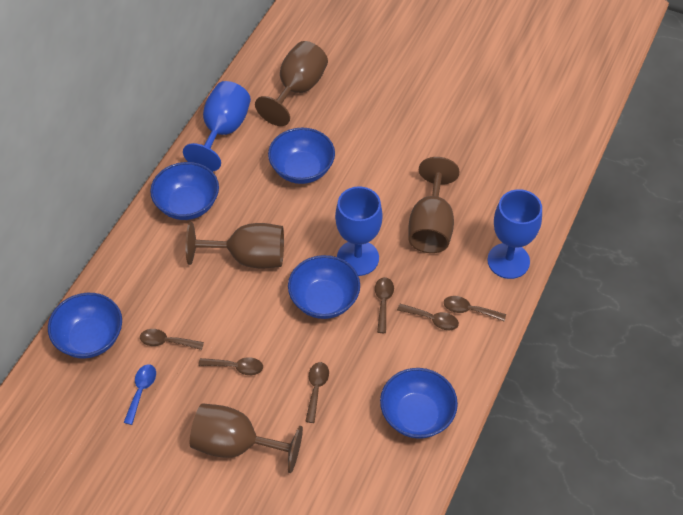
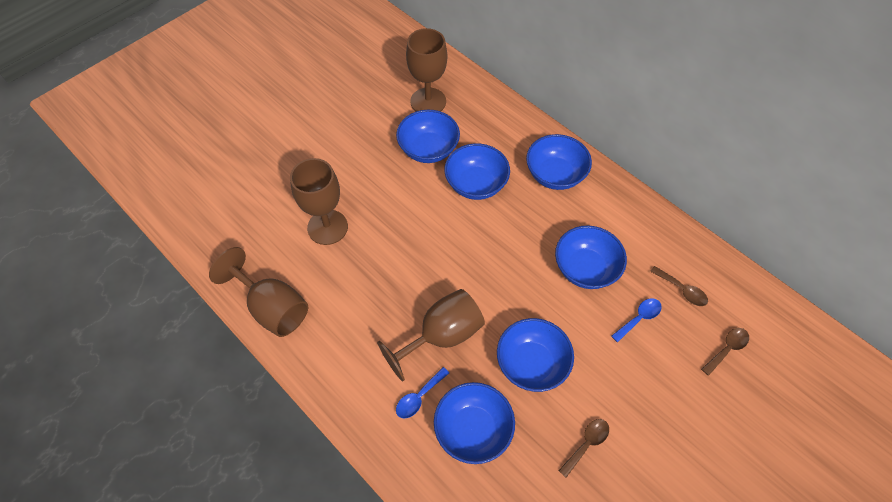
blue bowl: 5 -> 6
blue goblet: 3 -> 0
blue spoon: 1 -> 2
brown spoon: 6 -> 3

